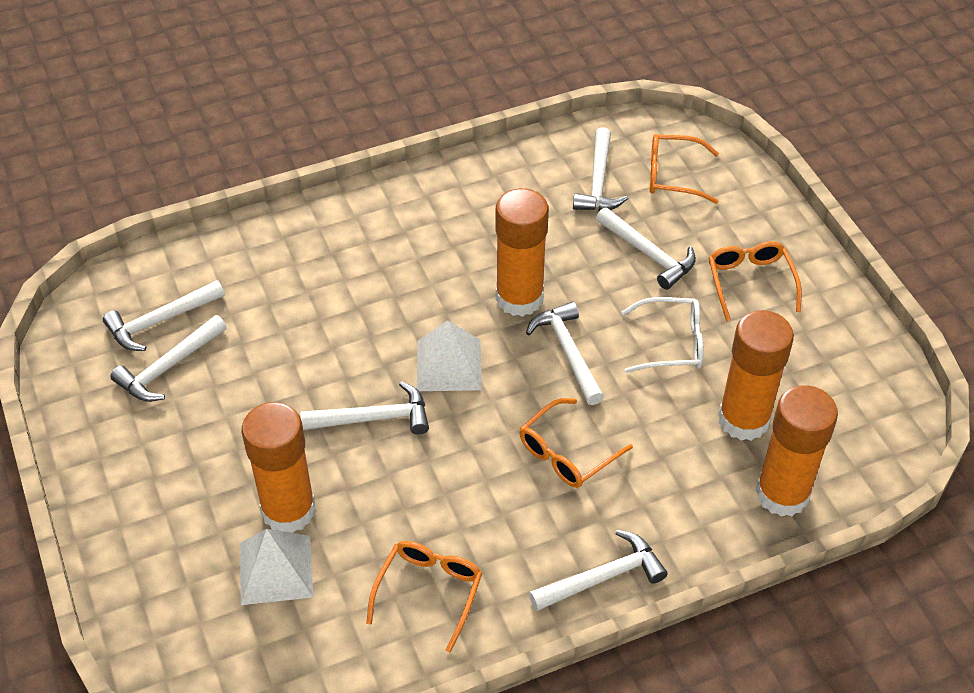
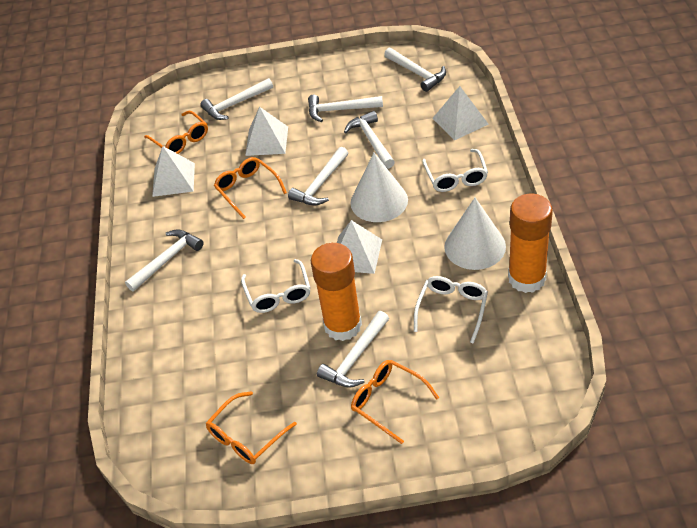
orange glue stick: 4 -> 2
white cone: 0 -> 2
white glasses: 1 -> 3
white pyramid: 2 -> 4

